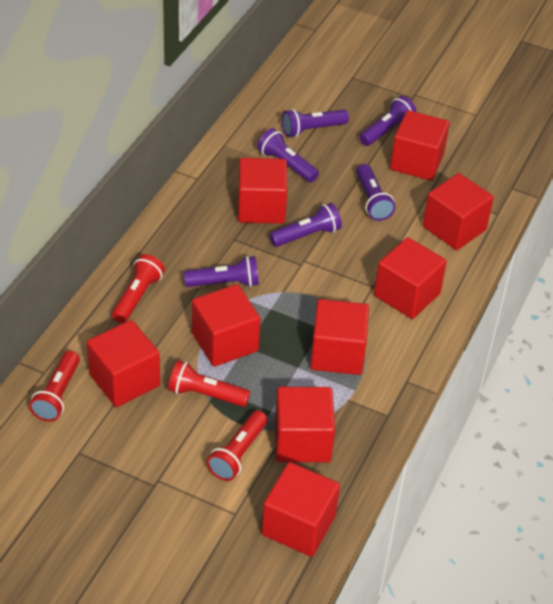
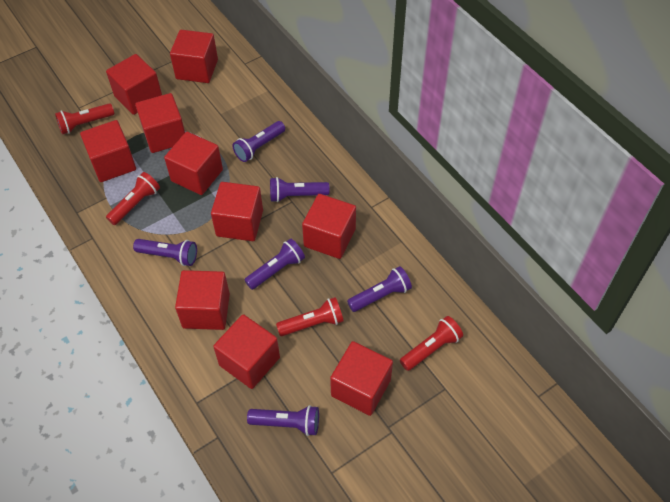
red cube: 9 -> 10

